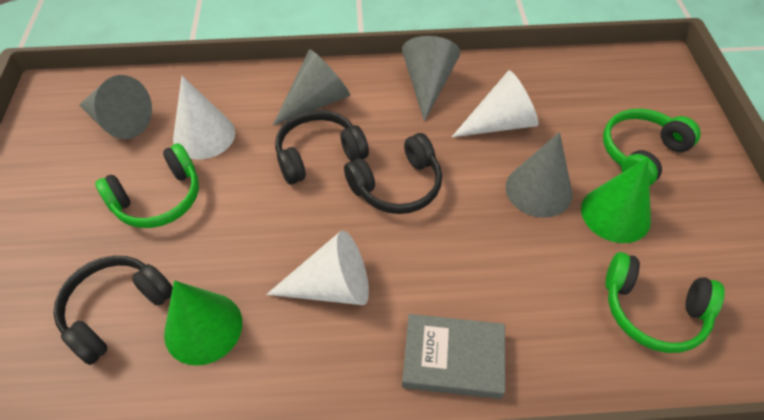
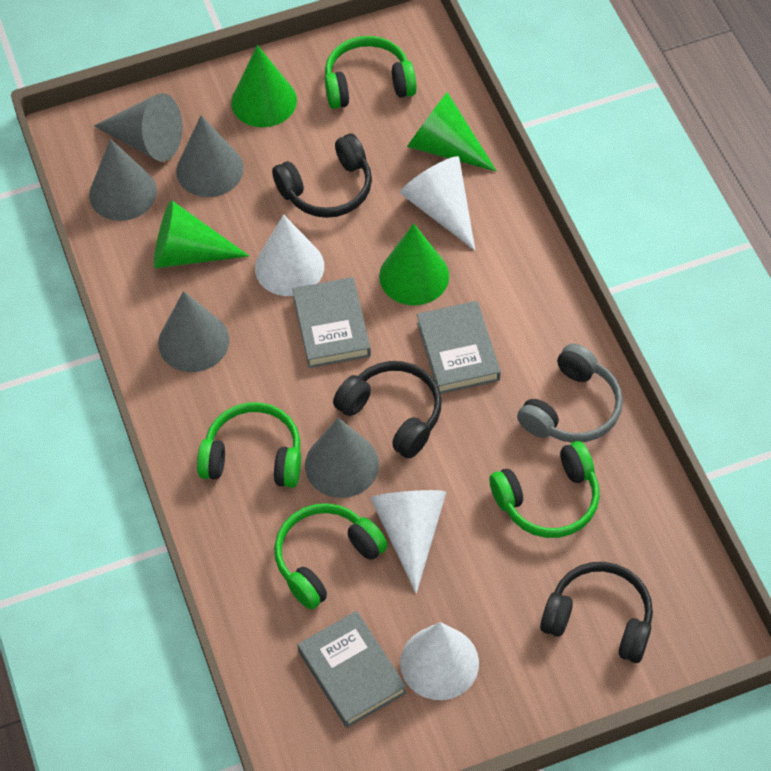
green cone: 2 -> 4
green headphones: 3 -> 4
grey book: 1 -> 3
grey cone: 4 -> 5
grey headphones: 0 -> 1
white cone: 3 -> 4

